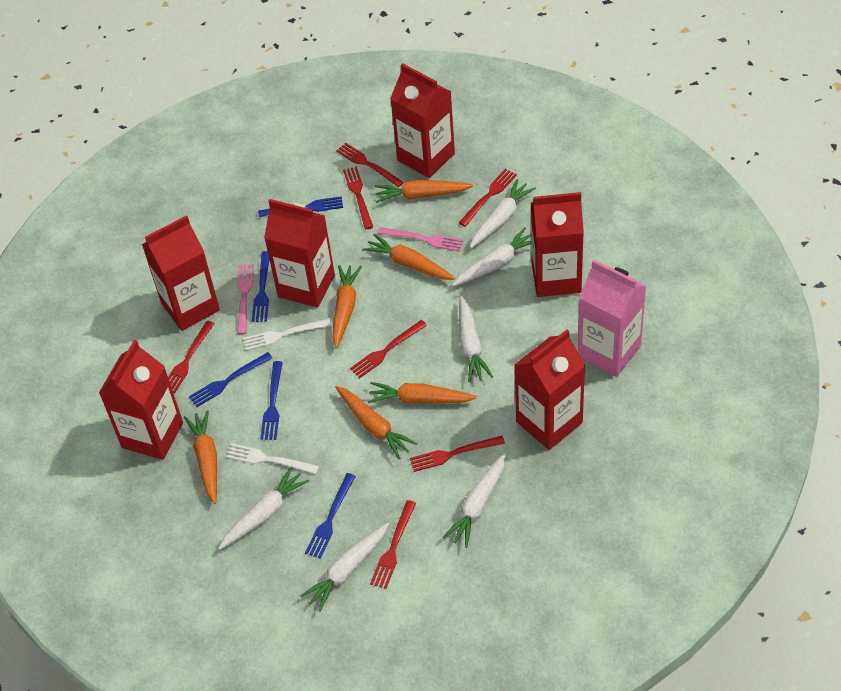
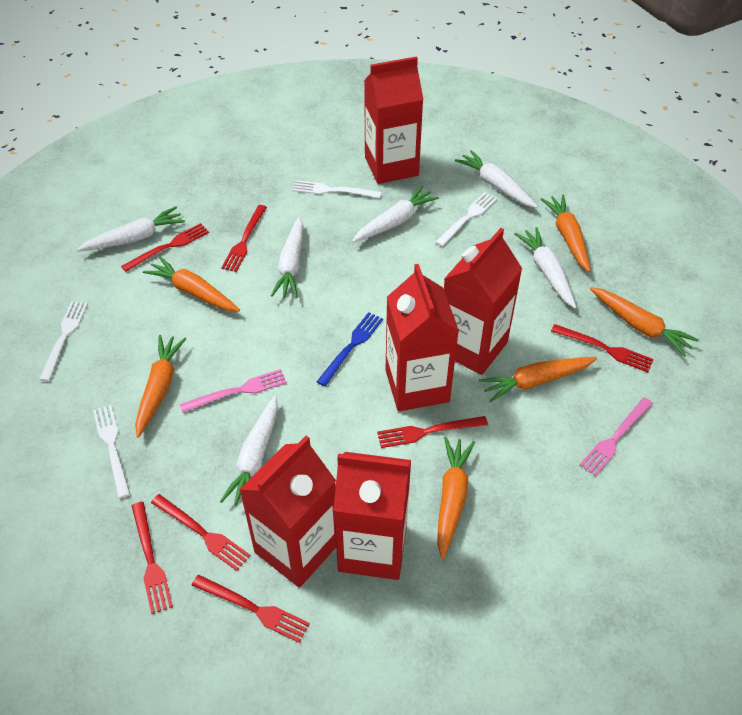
blue fork: 5 -> 1
pink carton: 1 -> 0
red carton: 6 -> 5
white fork: 2 -> 4

